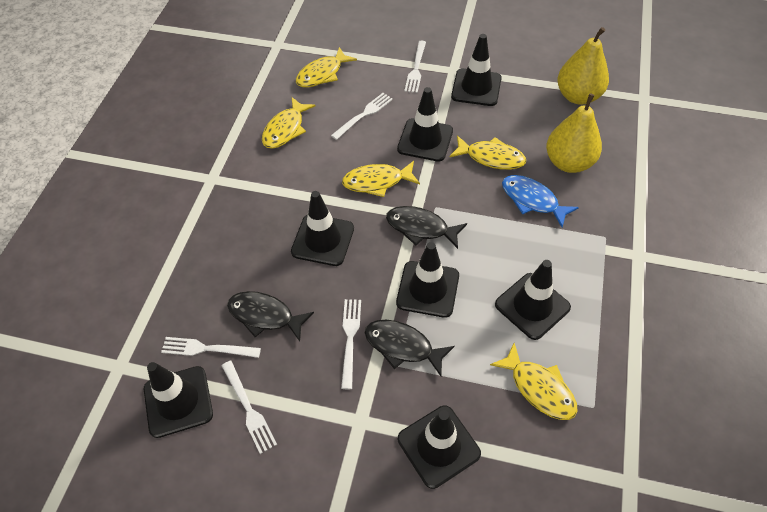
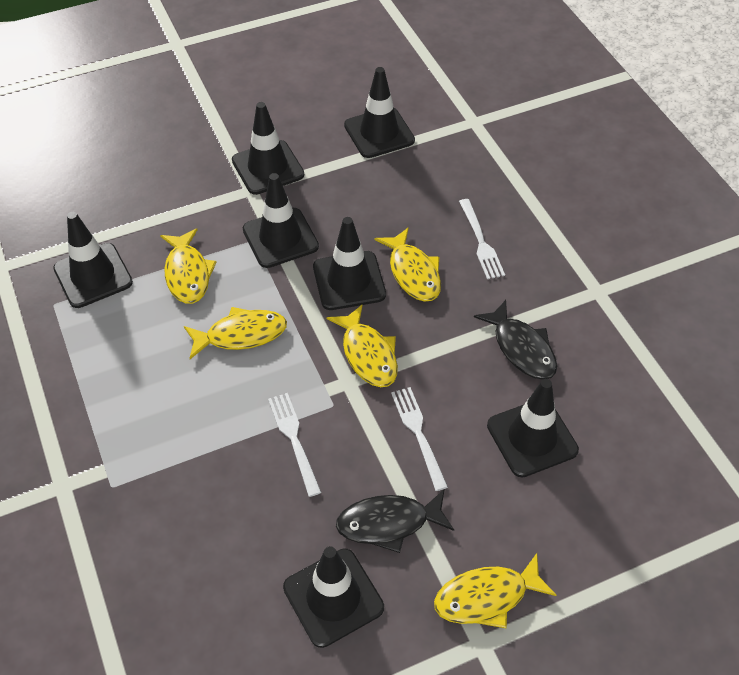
black fish: 3 -> 2
blue fish: 1 -> 0
white fork: 5 -> 3
yellow pear: 2 -> 0

